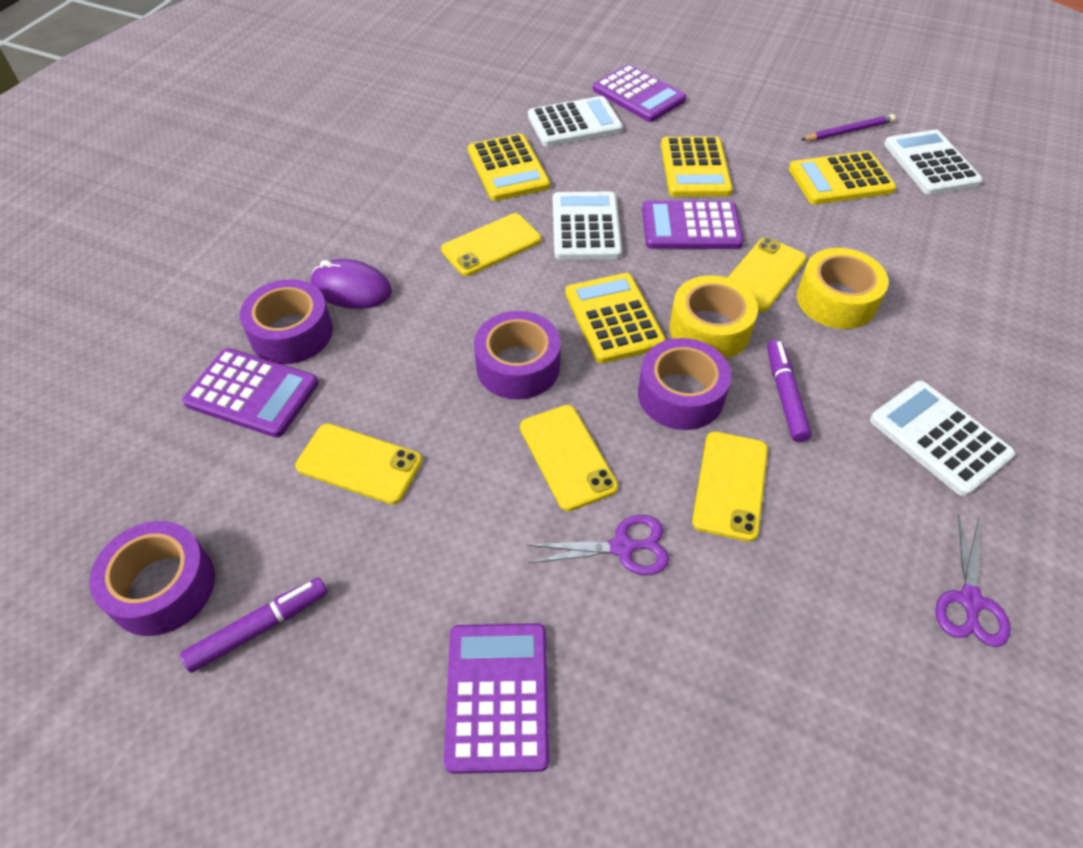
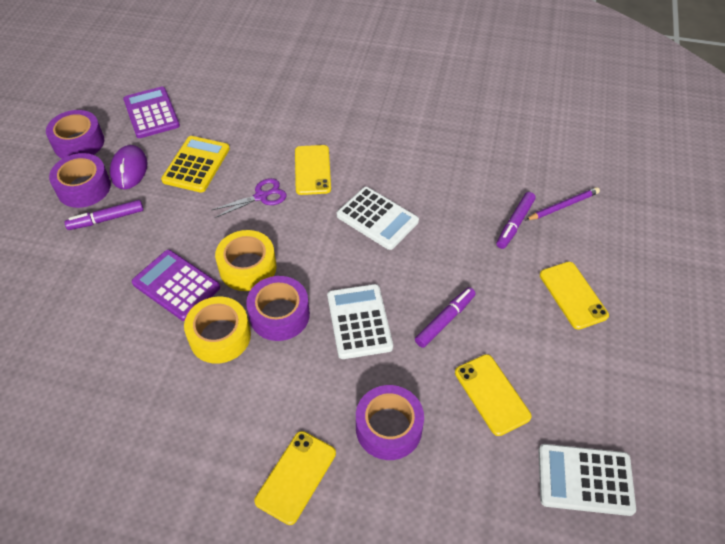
purple calculator: 4 -> 2
purple marker: 2 -> 3
purple scissors: 2 -> 1
white calculator: 4 -> 3
yellow calculator: 4 -> 1
yellow phone: 5 -> 4

